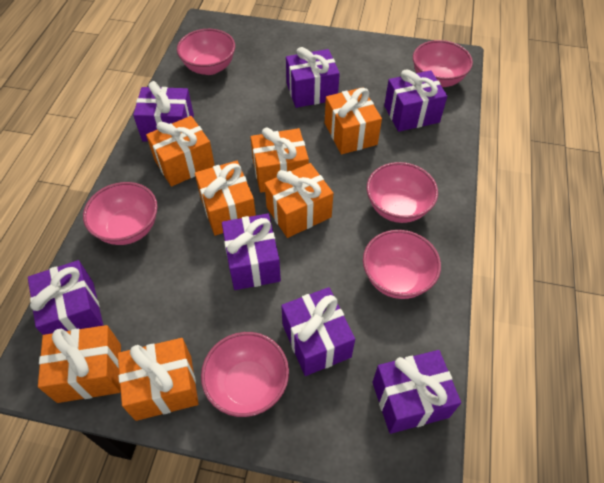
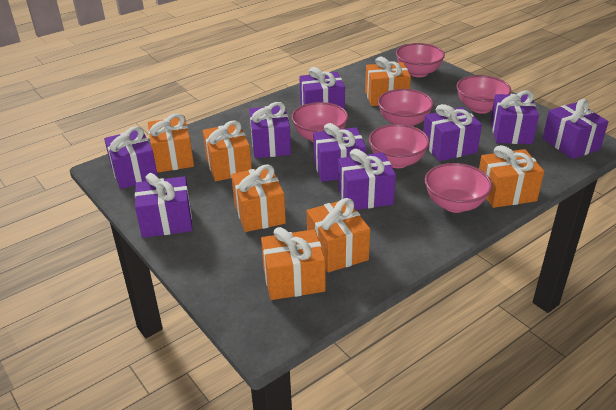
purple gift: 7 -> 9

